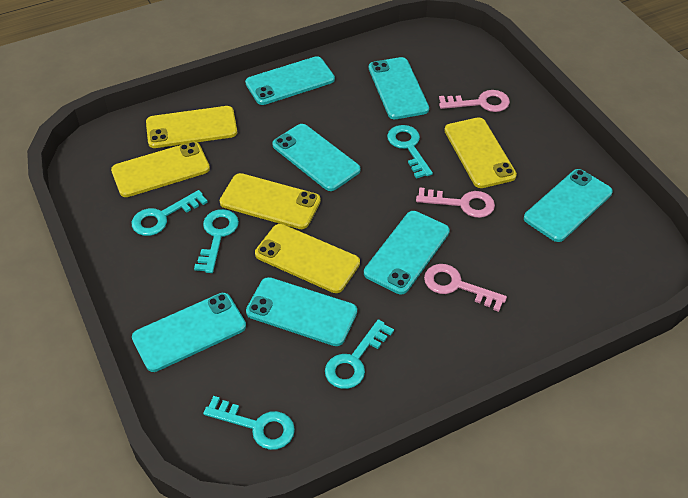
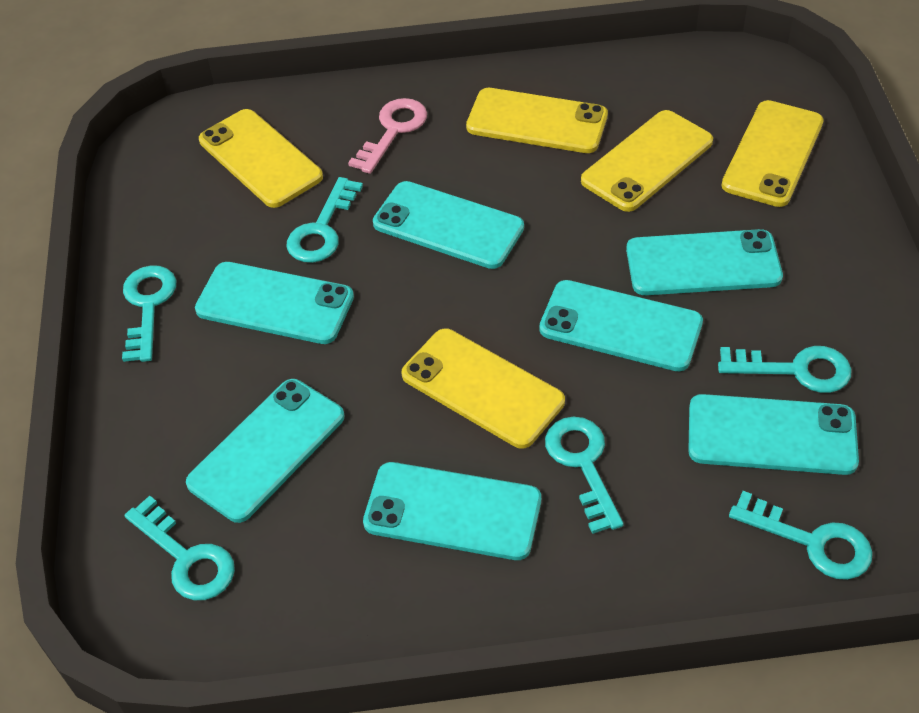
pink key: 3 -> 1
turquoise key: 5 -> 6

